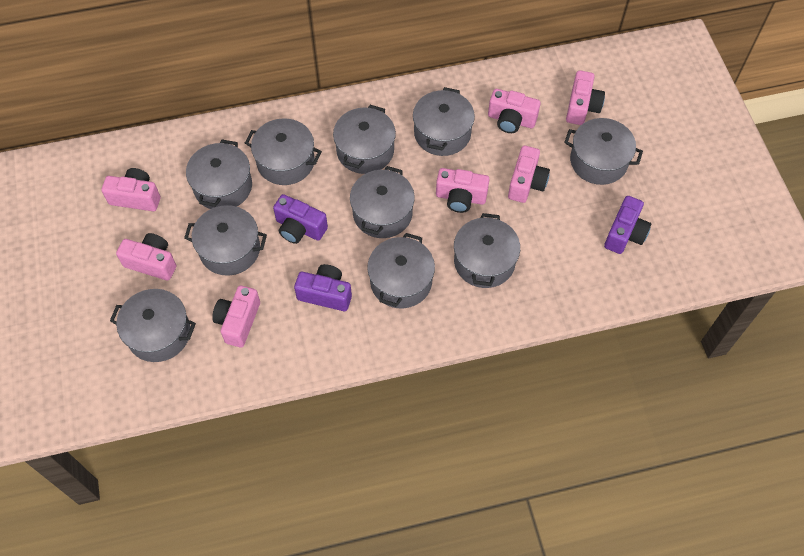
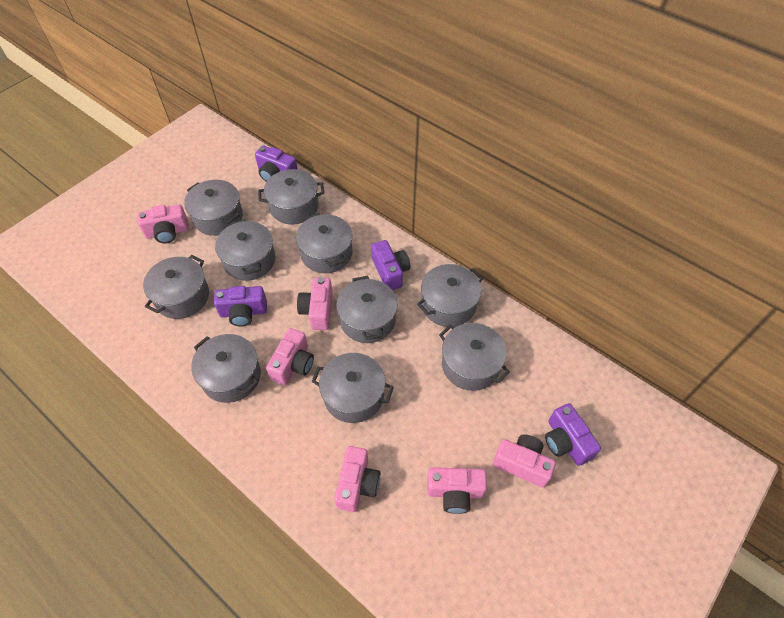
pink camera: 7 -> 6
purple camera: 3 -> 4

